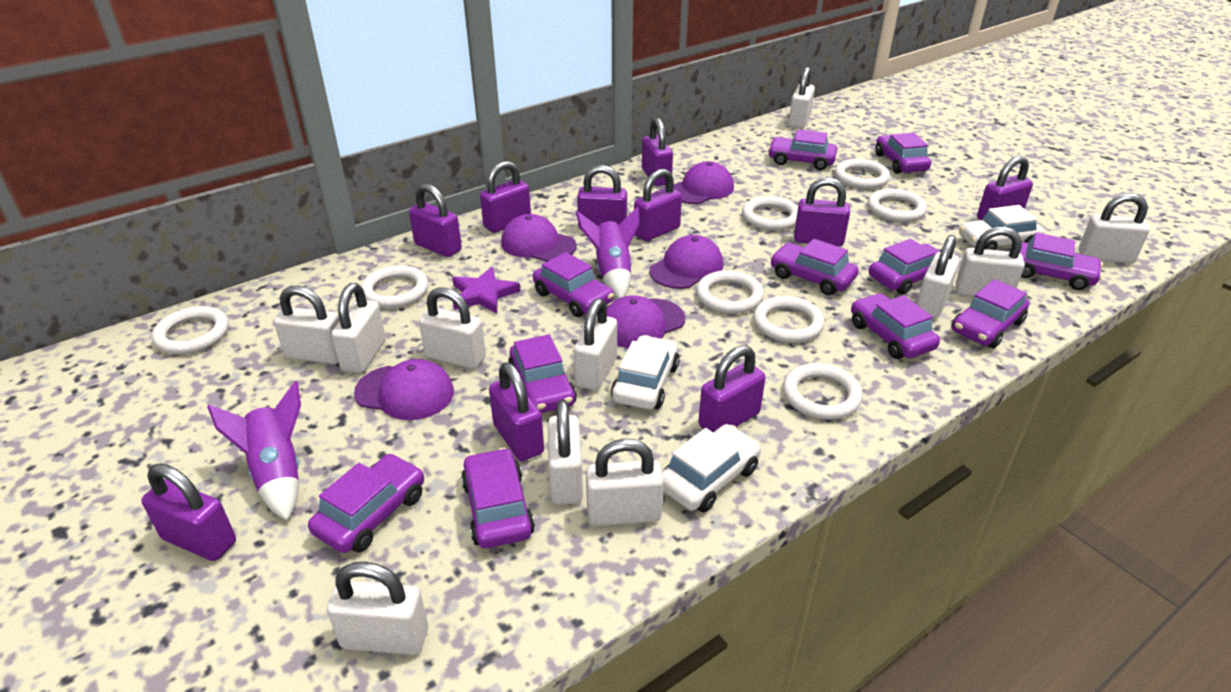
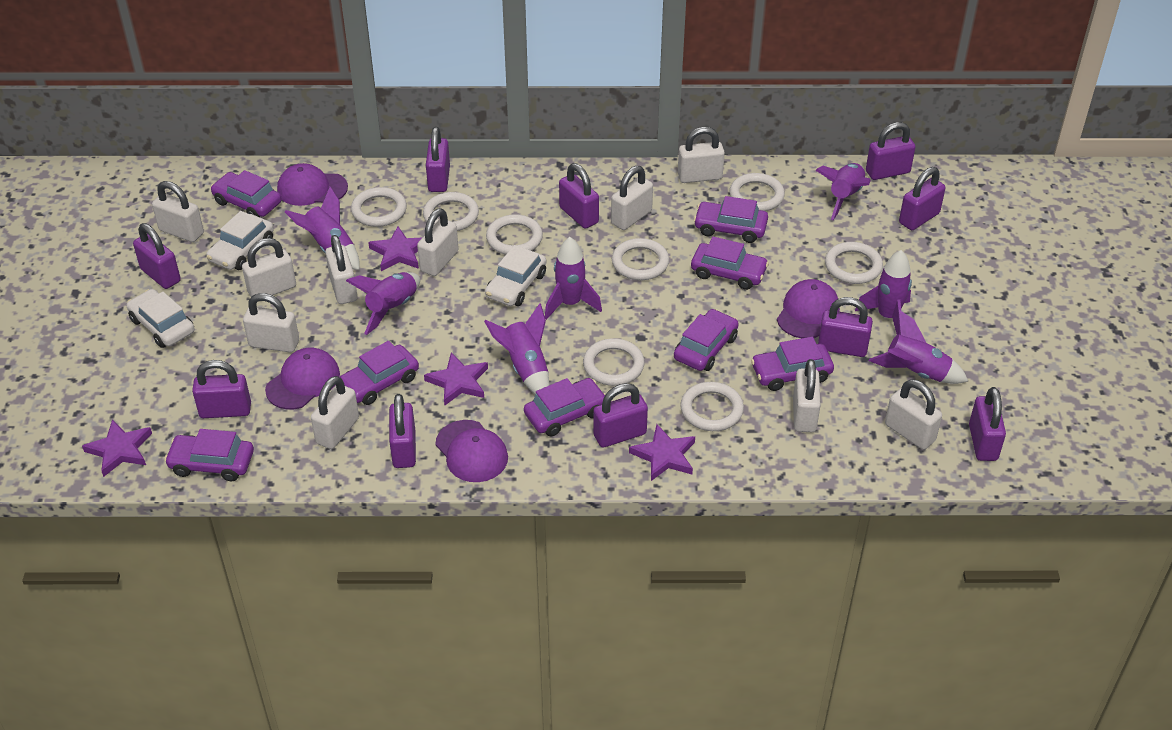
purple cap: 5 -> 4
purple car: 11 -> 8
purple rocket: 2 -> 7
purple star: 1 -> 4
white padlock: 11 -> 10

